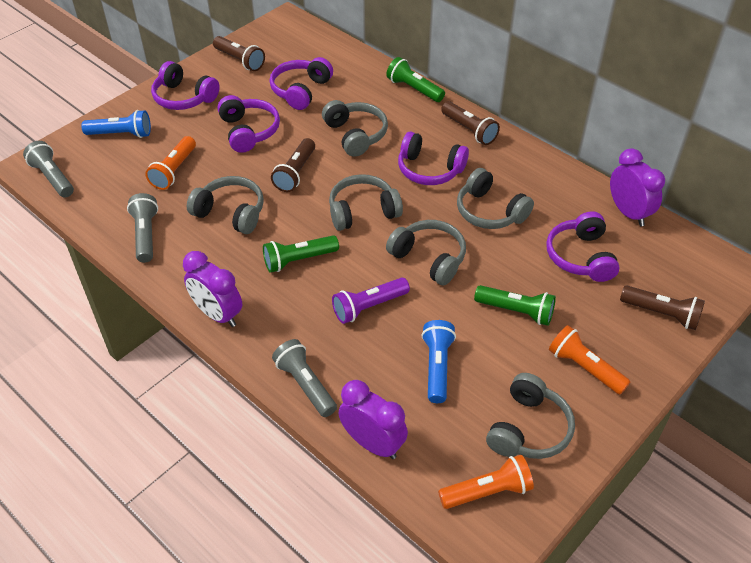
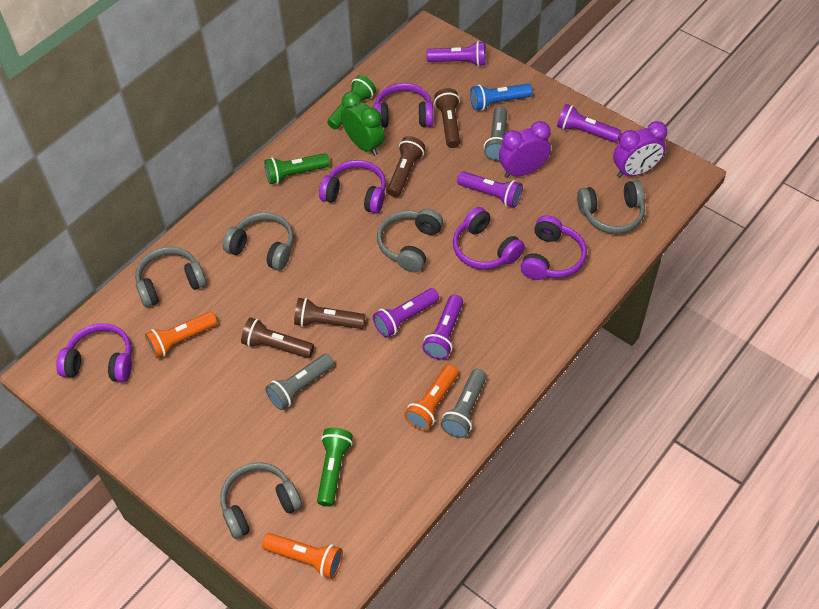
blue flashlight: 2 -> 1
green clock: 0 -> 1
grey headphones: 6 -> 5
purple clock: 3 -> 2
purple flashlight: 1 -> 5

